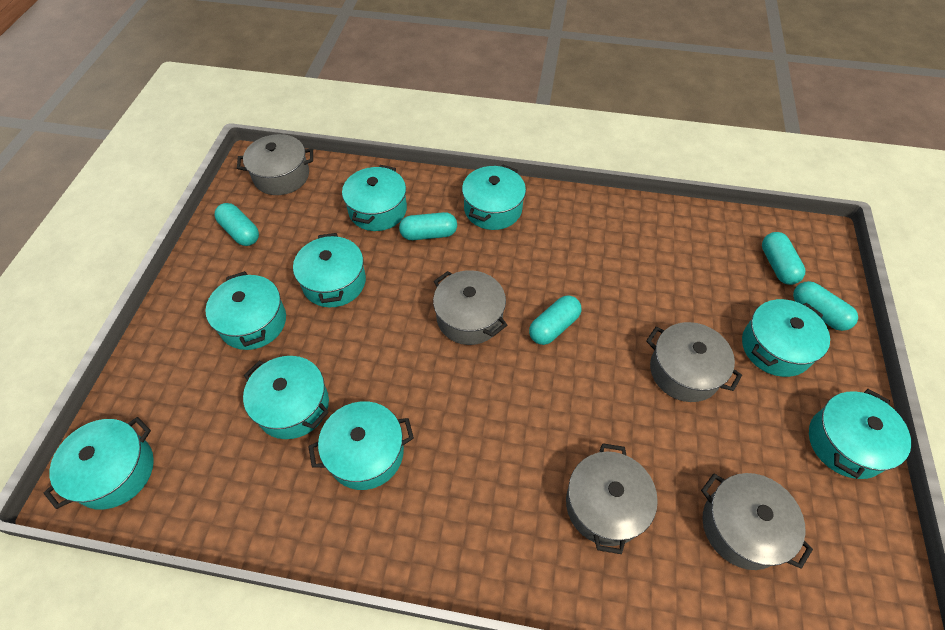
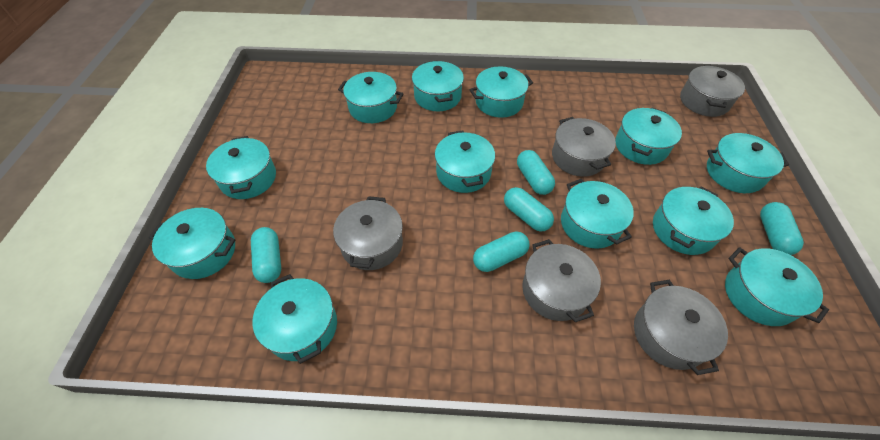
turquoise pot: 9 -> 12

